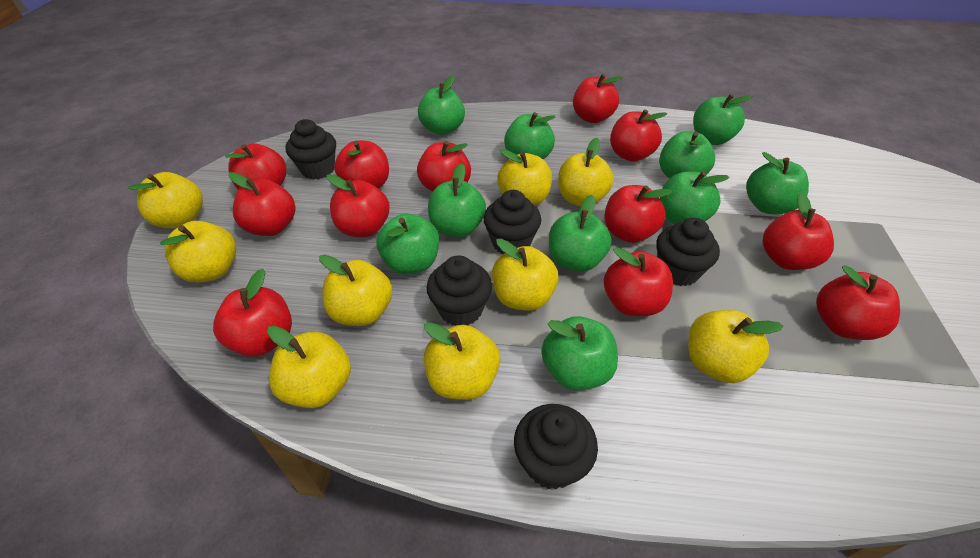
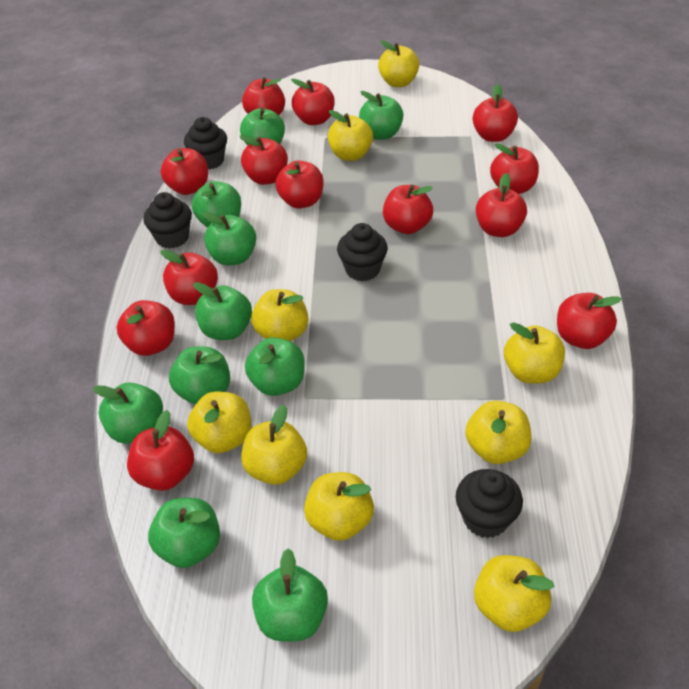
black cupcake: 5 -> 4
red apple: 12 -> 13

